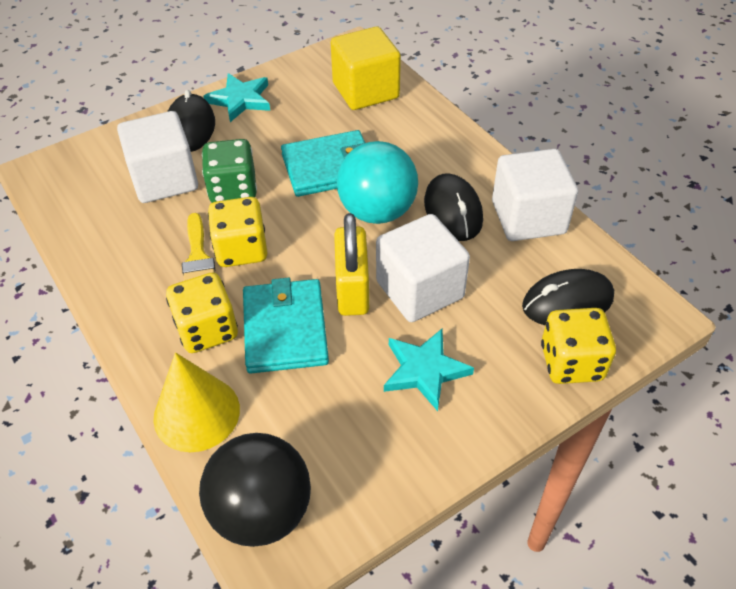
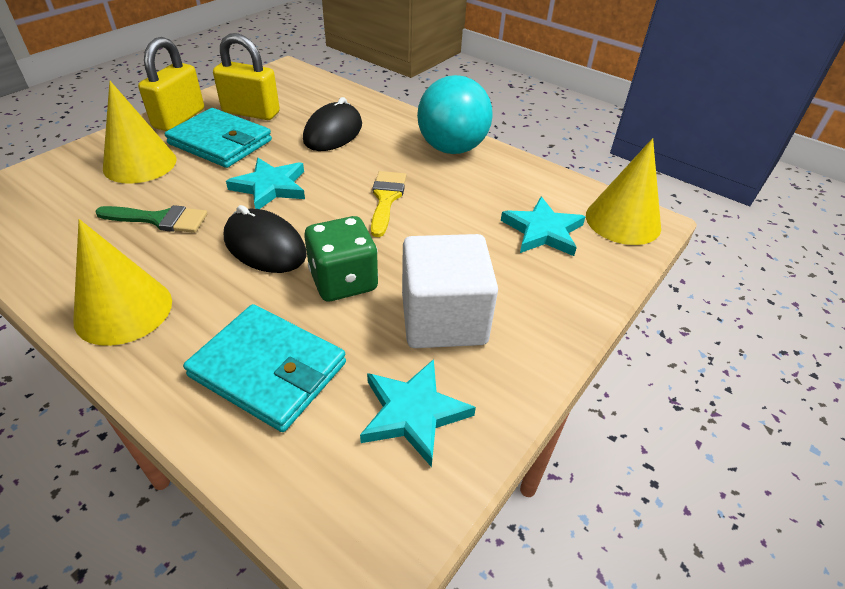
black ball: 1 -> 0
black mouse: 3 -> 2
green brush: 0 -> 1
turquoise star: 2 -> 3
white cube: 3 -> 1
yellow cone: 1 -> 3
yellow cube: 1 -> 0
yellow dice: 3 -> 0
yellow padlock: 1 -> 2

